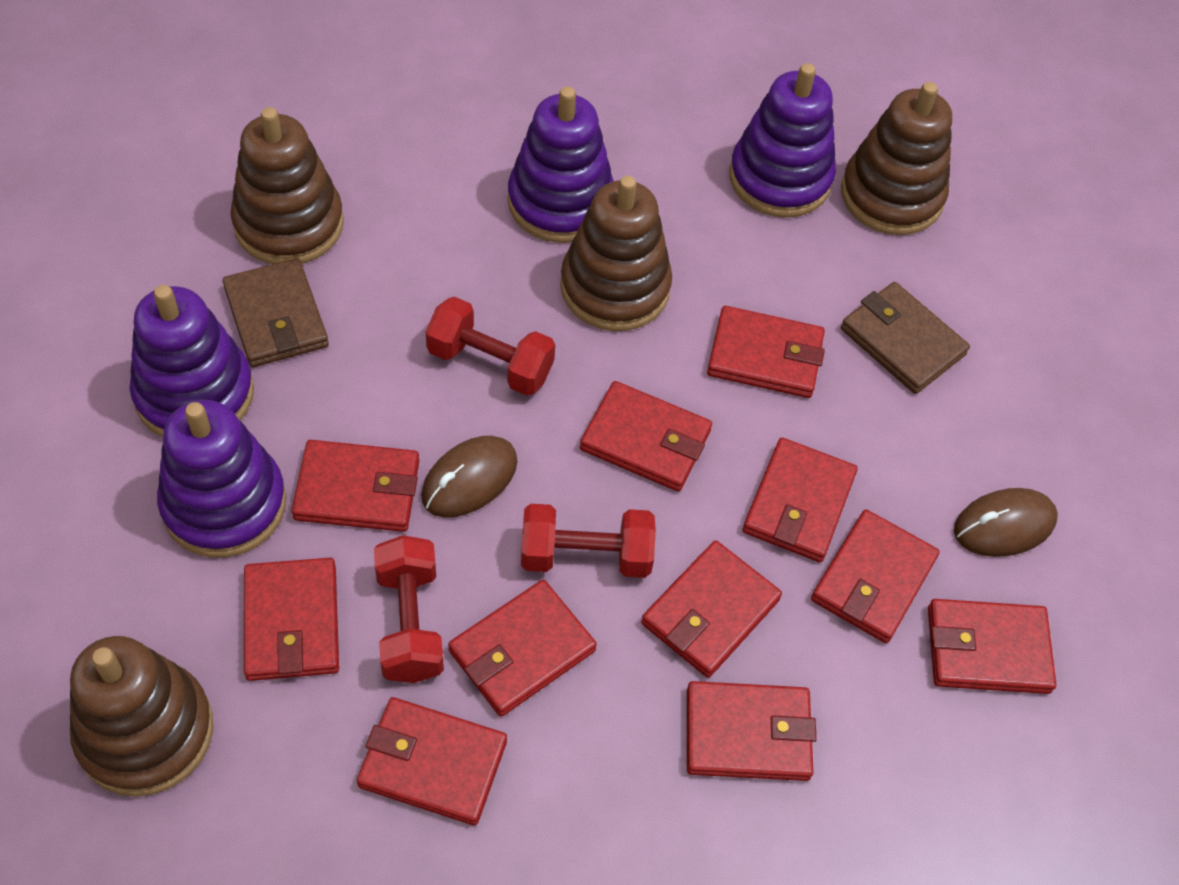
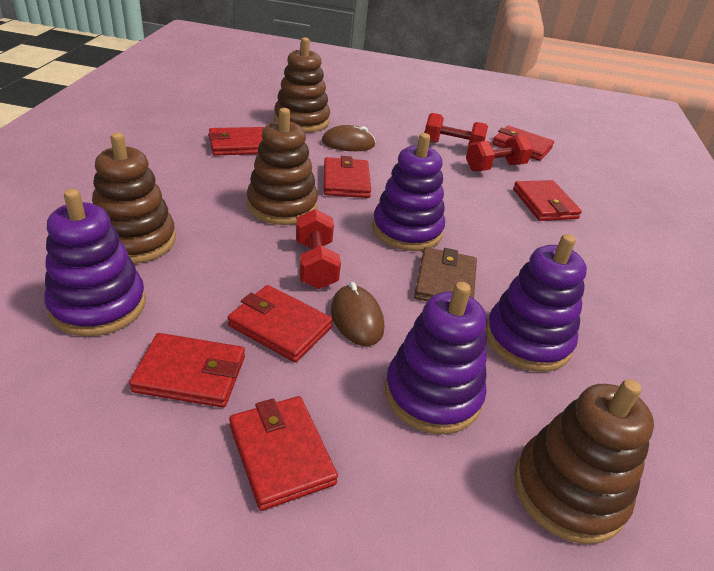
brown wallet: 2 -> 1
red wallet: 11 -> 7

